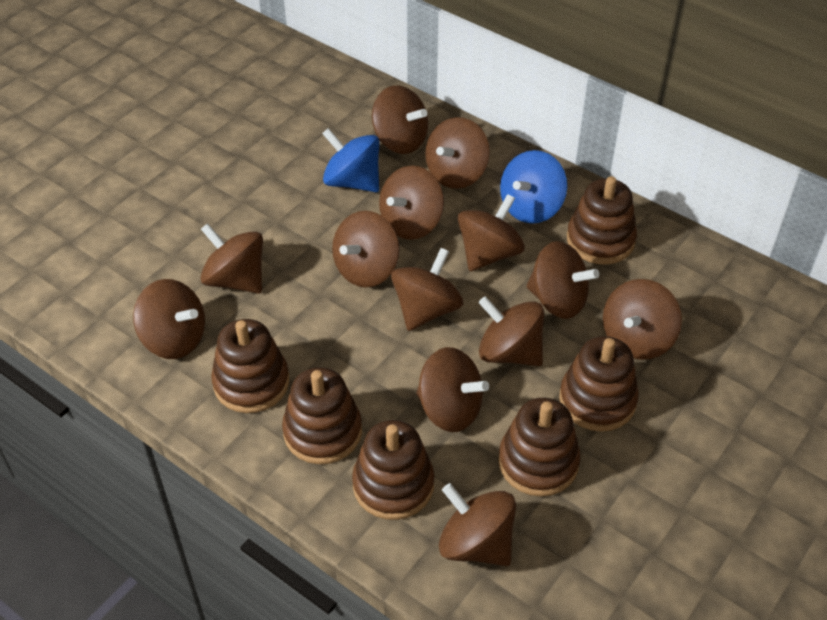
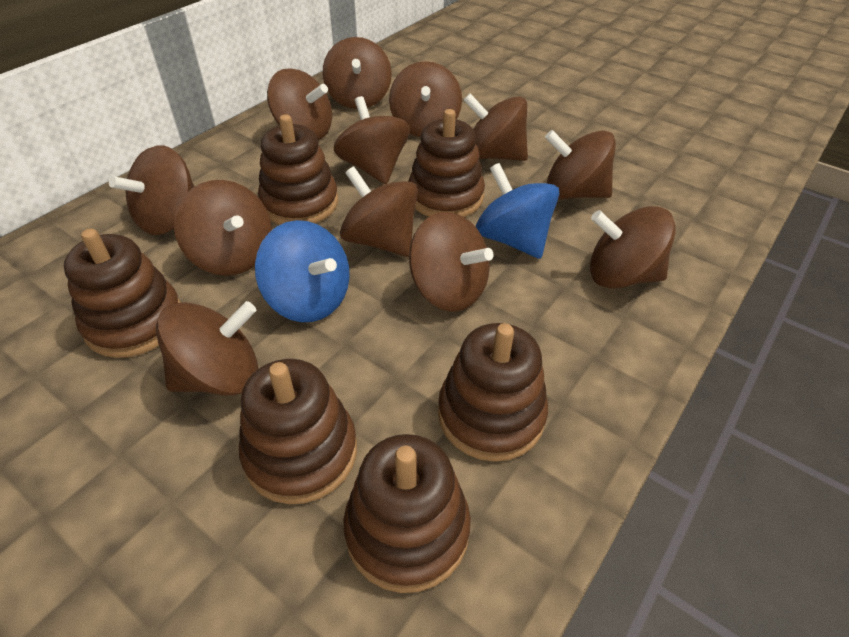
brown spinning top: 13 -> 12

